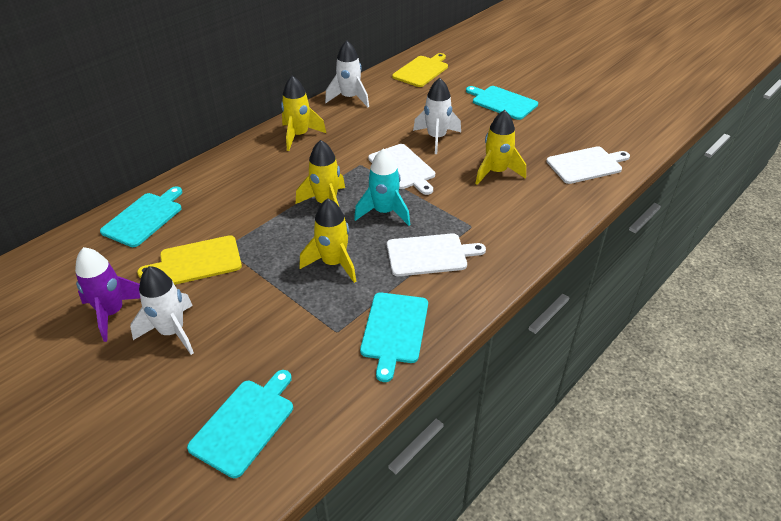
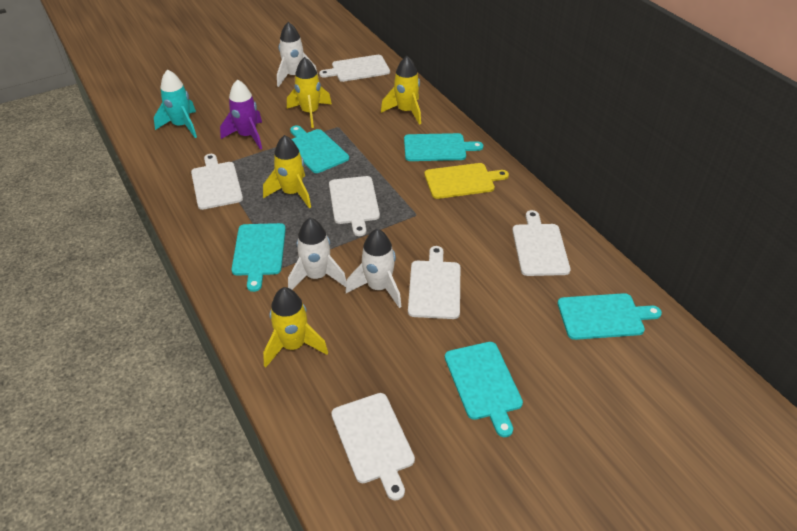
turquoise cutting board: 4 -> 5
white cutting board: 3 -> 6
yellow cutting board: 2 -> 1

